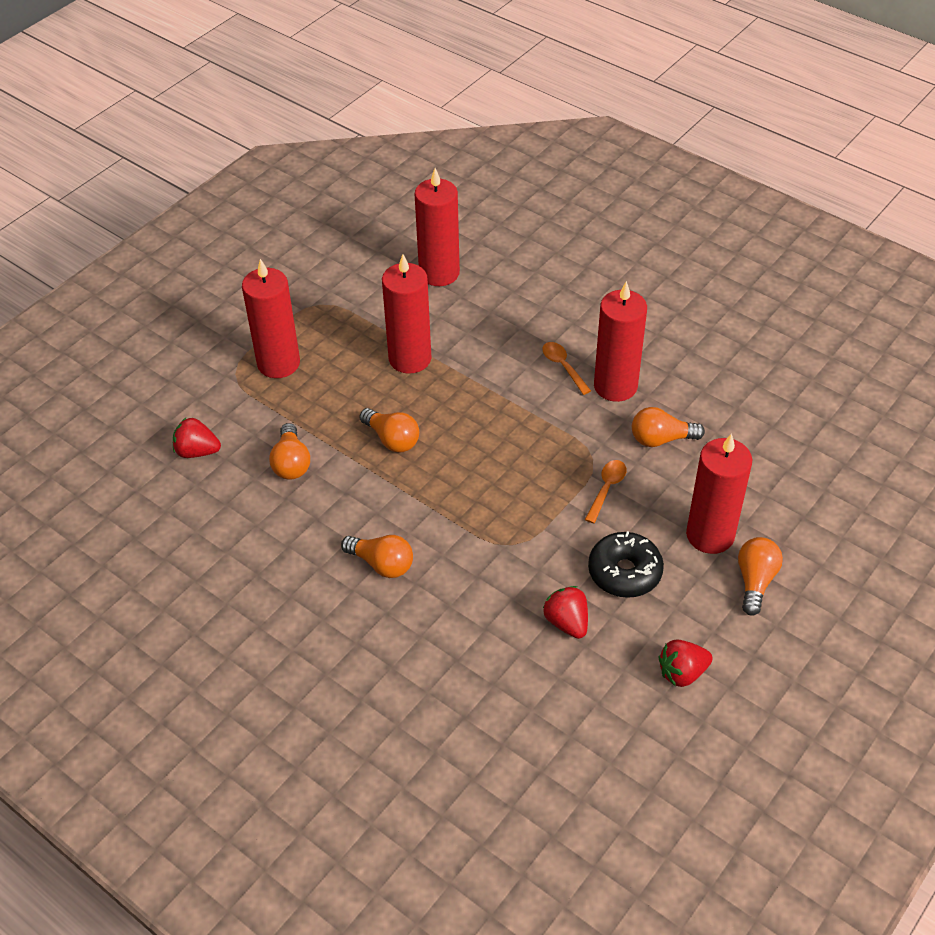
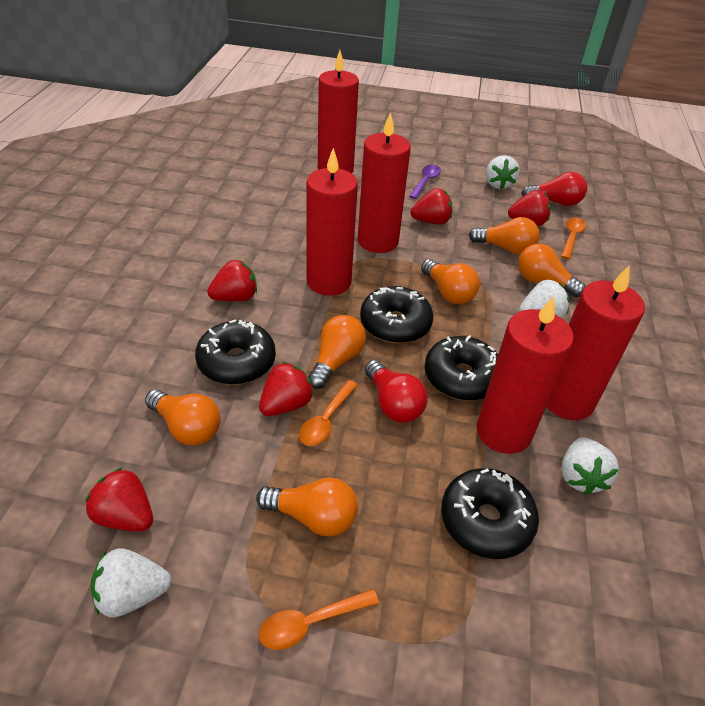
black donut: 1 -> 4
orange light bulb: 5 -> 6
orange spoon: 2 -> 3
purple spoon: 0 -> 1
red light bulb: 0 -> 2
red strawberry: 3 -> 5
white strawberry: 0 -> 4

